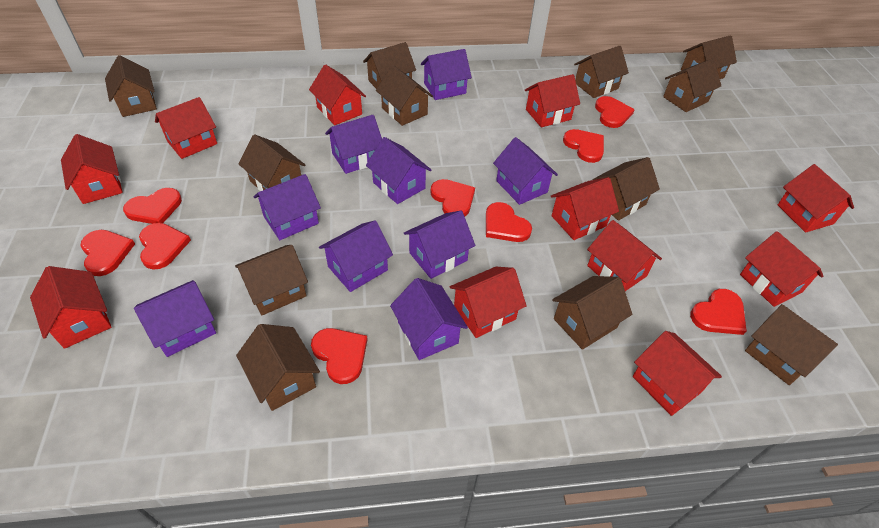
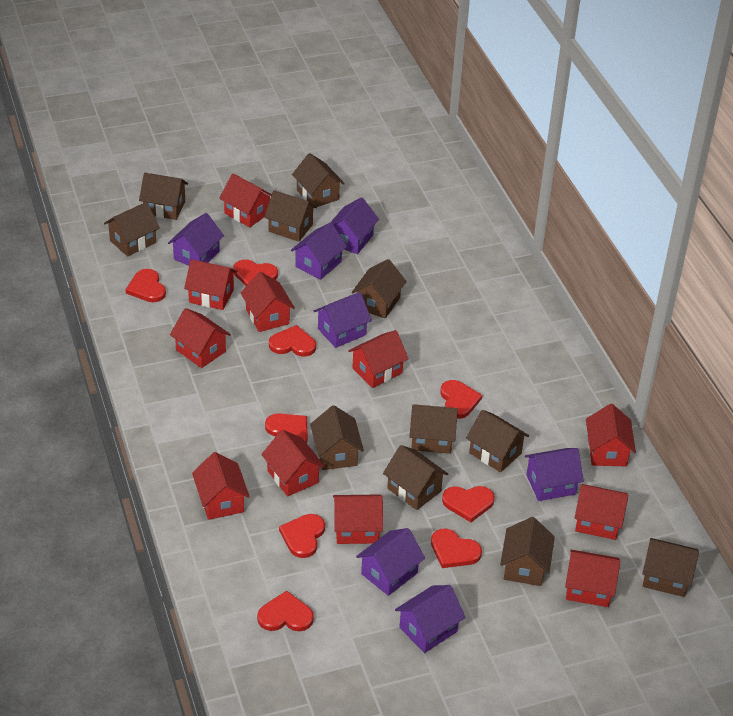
brown house: 12 -> 11
purple house: 9 -> 7

